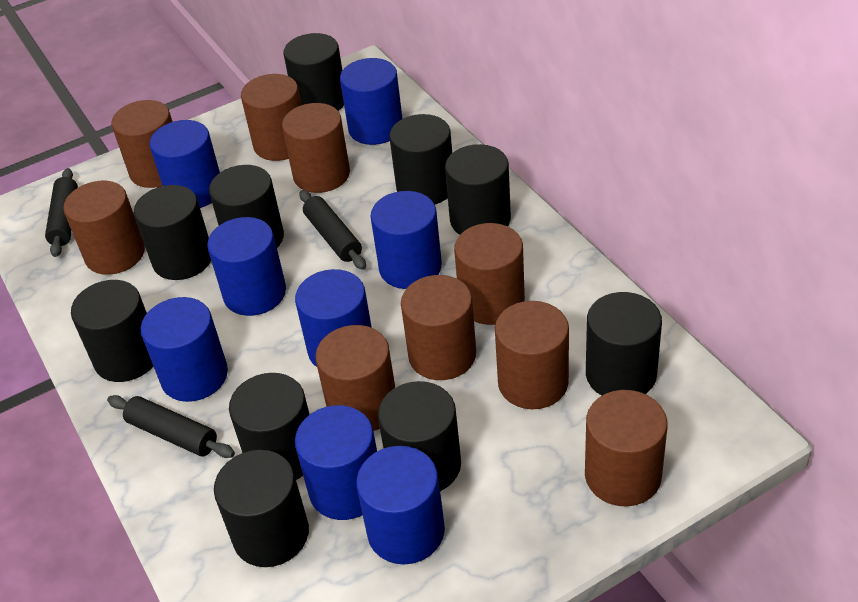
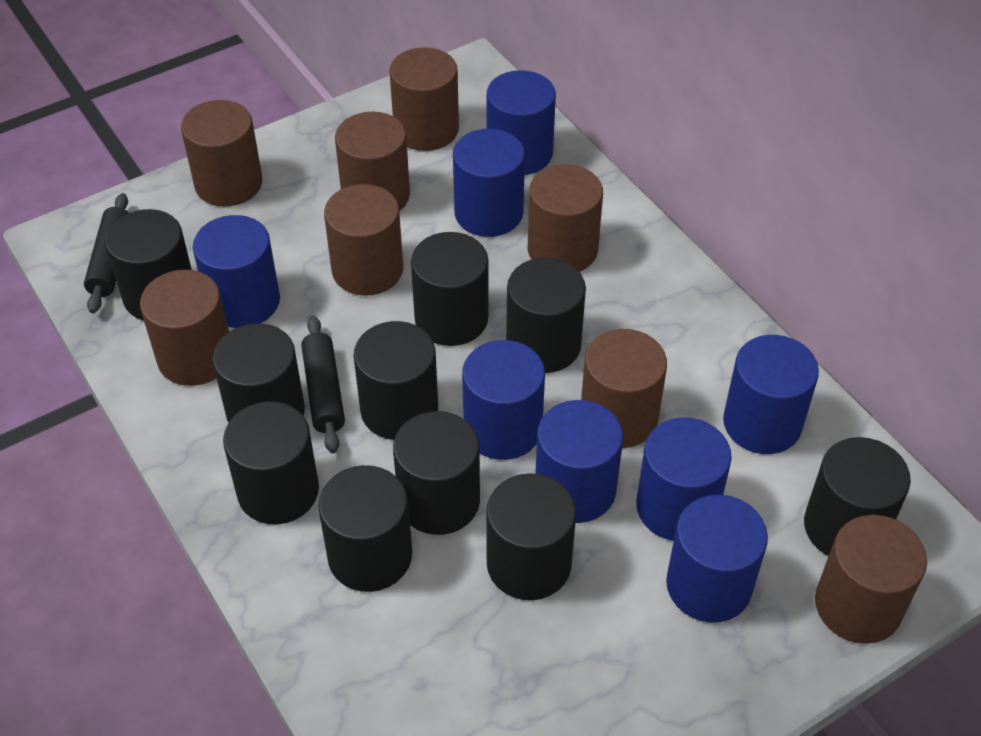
black rolling pin: 3 -> 2
brown cylinder: 9 -> 8

